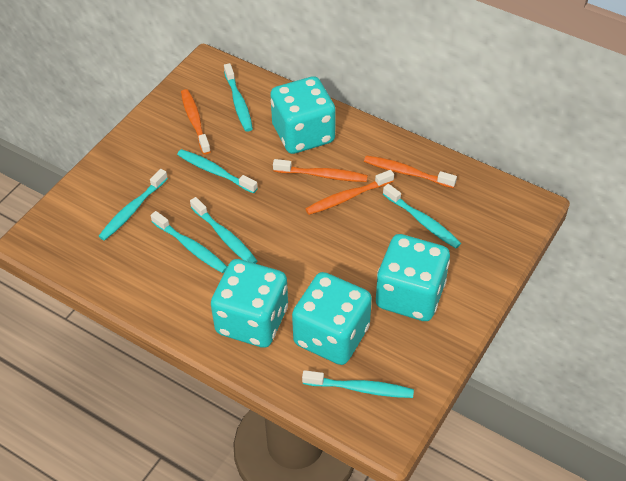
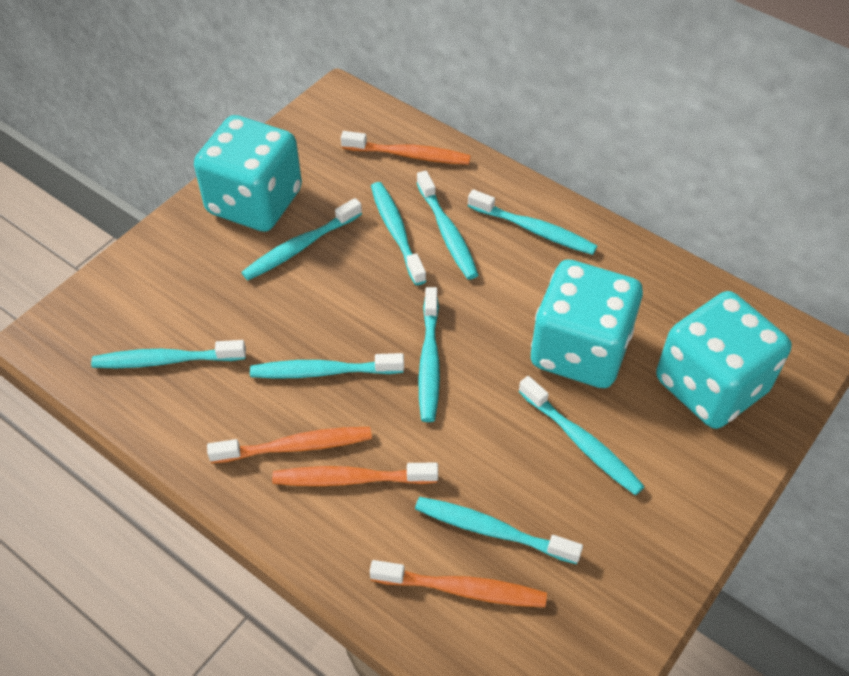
turquoise dice: 4 -> 3
turquoise toothbrush: 7 -> 9

